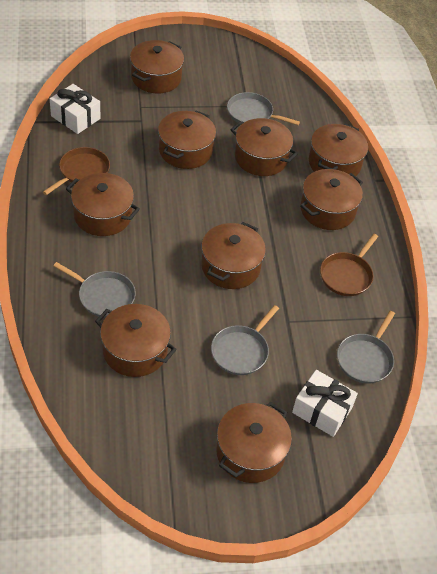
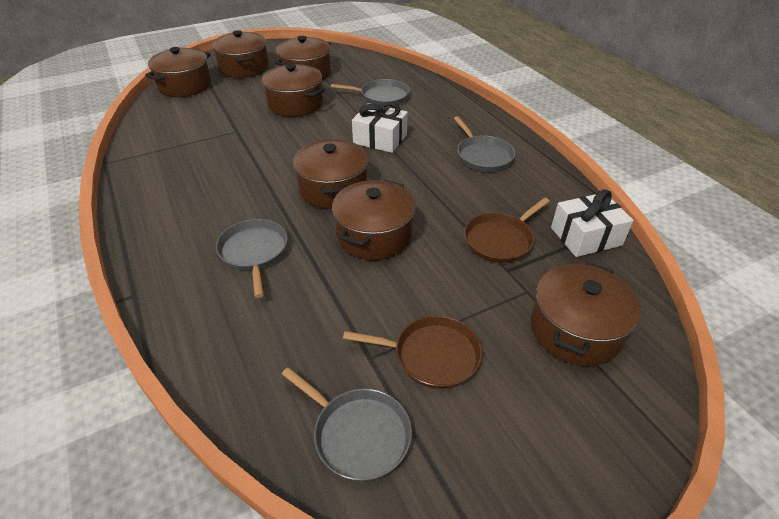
brown pot: 9 -> 7

